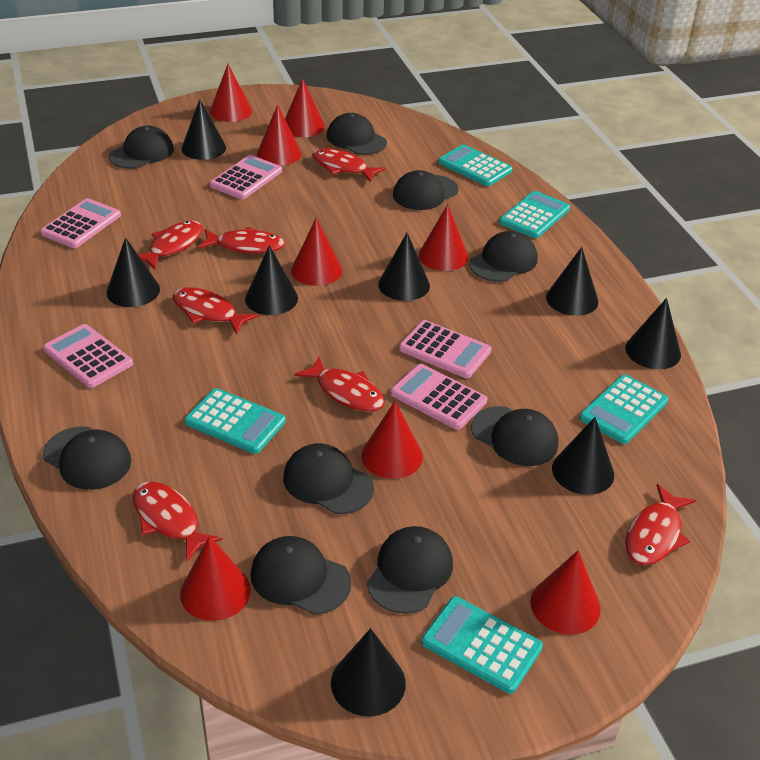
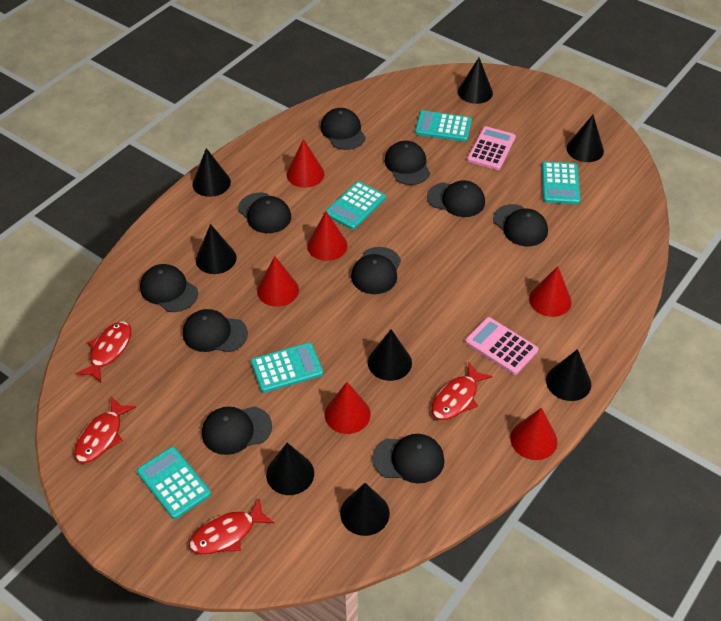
black cap: 9 -> 10
pink calculator: 5 -> 2
red cone: 8 -> 6
red fish: 7 -> 4

